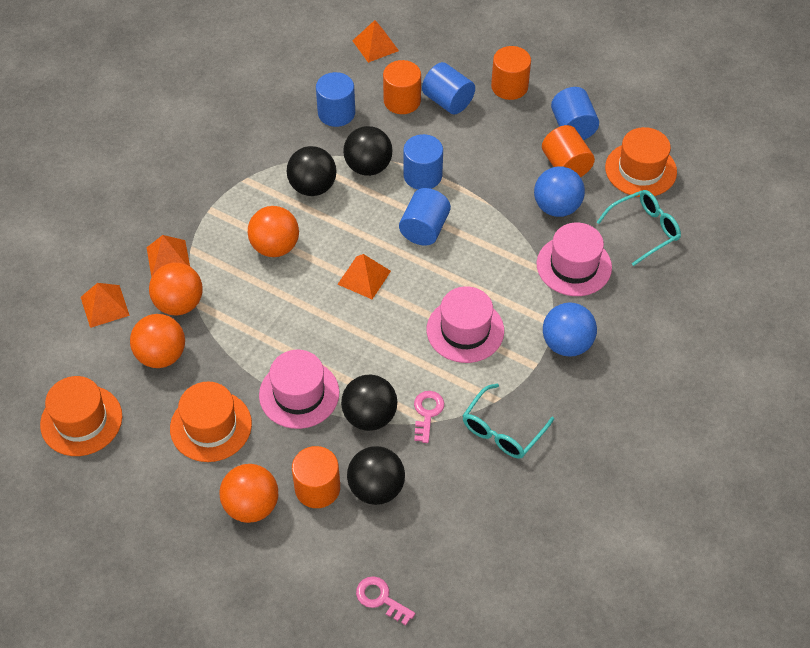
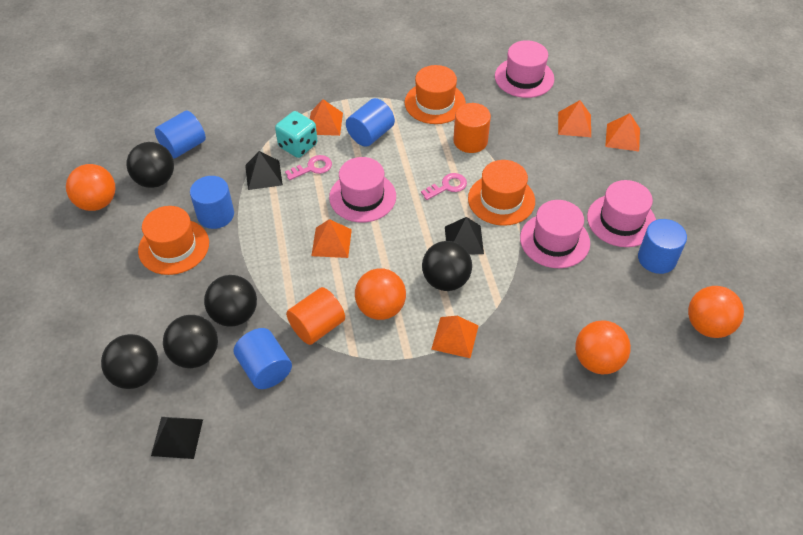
black ball: 4 -> 5
black pyramid: 0 -> 3
blue ball: 2 -> 0
orange cylinder: 4 -> 2
orange pyramid: 4 -> 5
pink hat: 3 -> 4
turquoise dice: 0 -> 1
turquoise glasses: 2 -> 0

